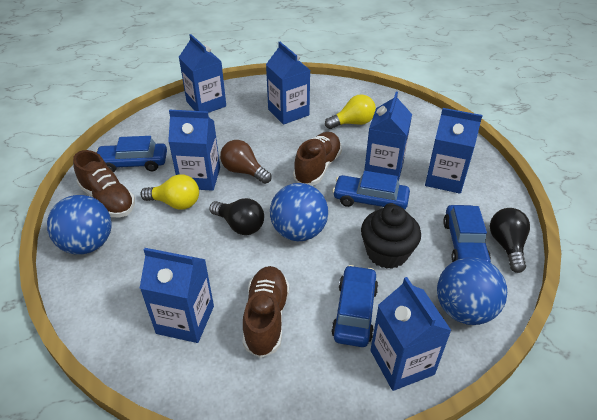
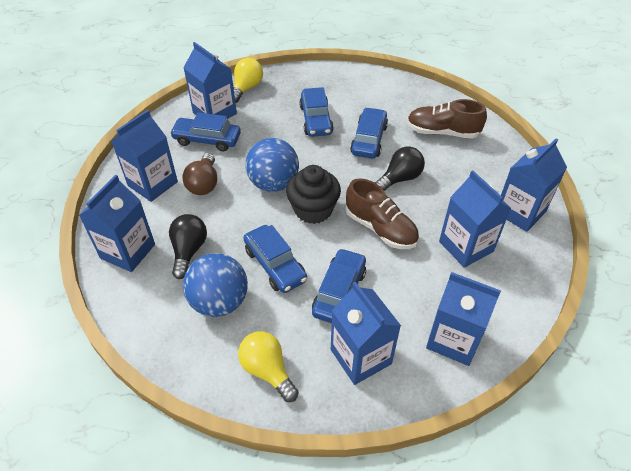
blue ball: 3 -> 2
blue car: 4 -> 5
brown shoe: 3 -> 2

